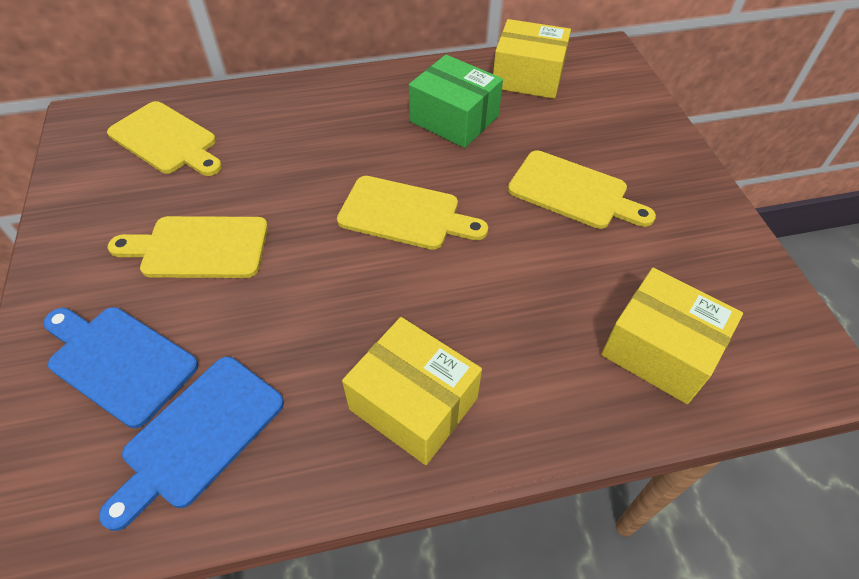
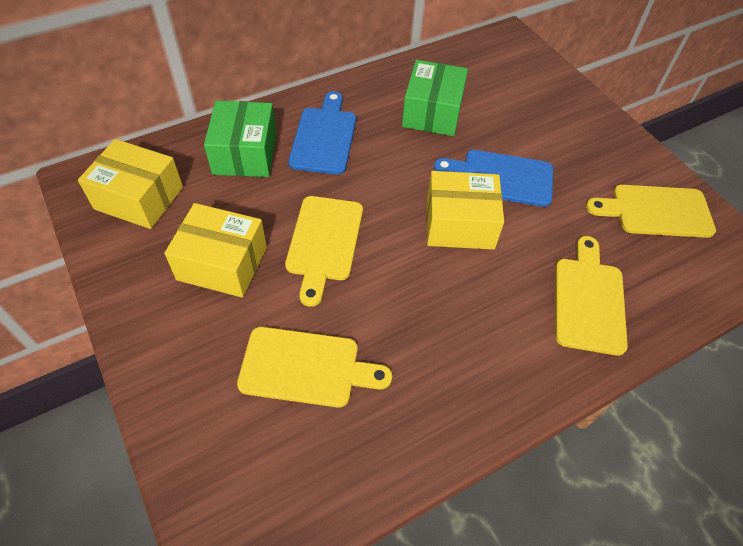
green box: 1 -> 2

